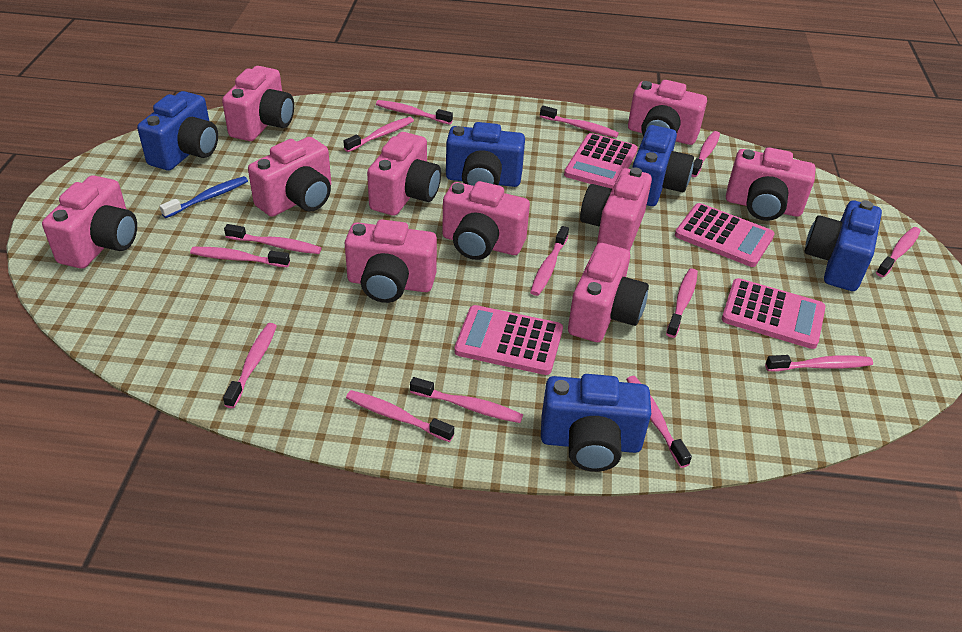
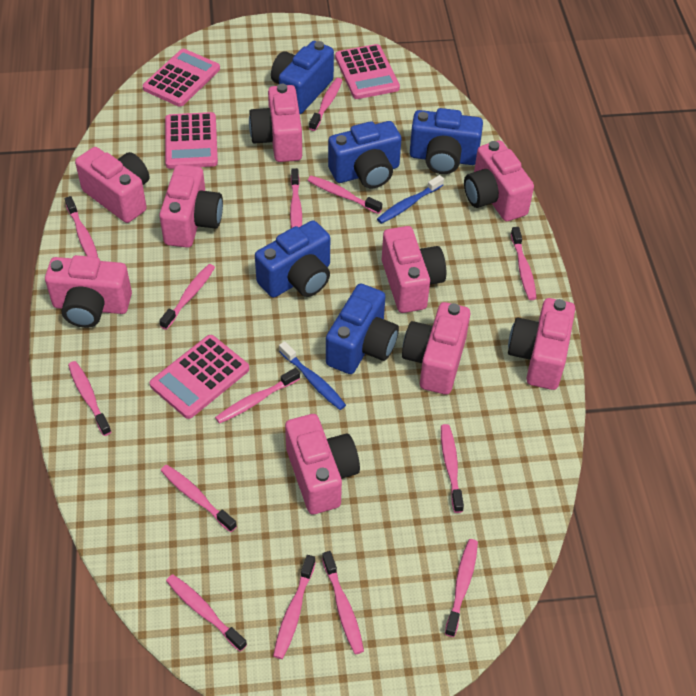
blue toothbrush: 1 -> 2
pink camera: 10 -> 9

